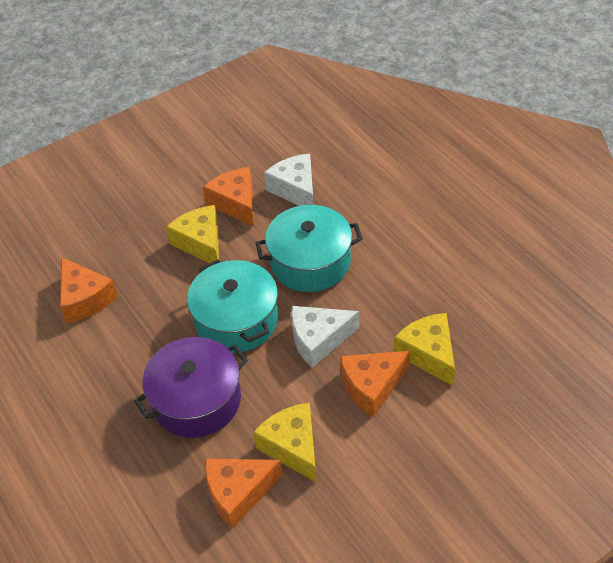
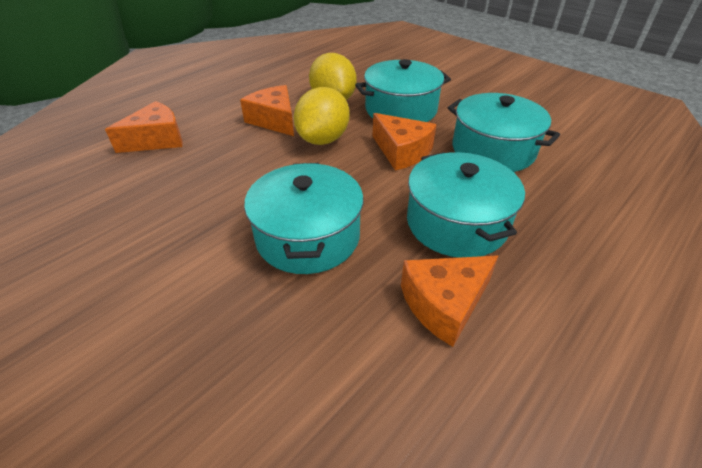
purple pot: 1 -> 0
turquoise pot: 2 -> 4
white cheese: 2 -> 0
yellow cheese: 3 -> 0
yellow lemon: 0 -> 2

